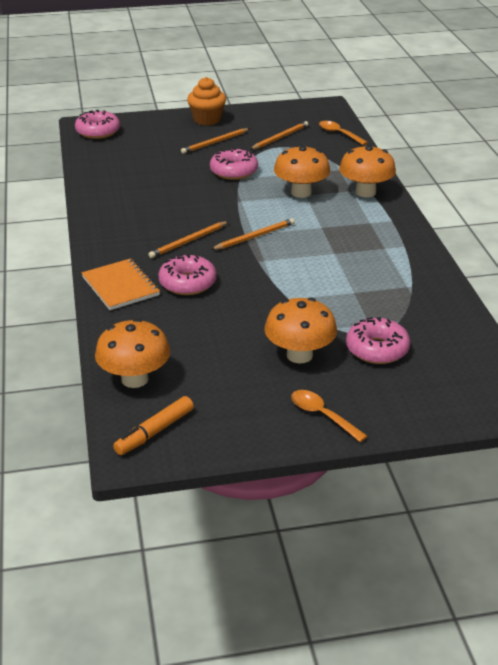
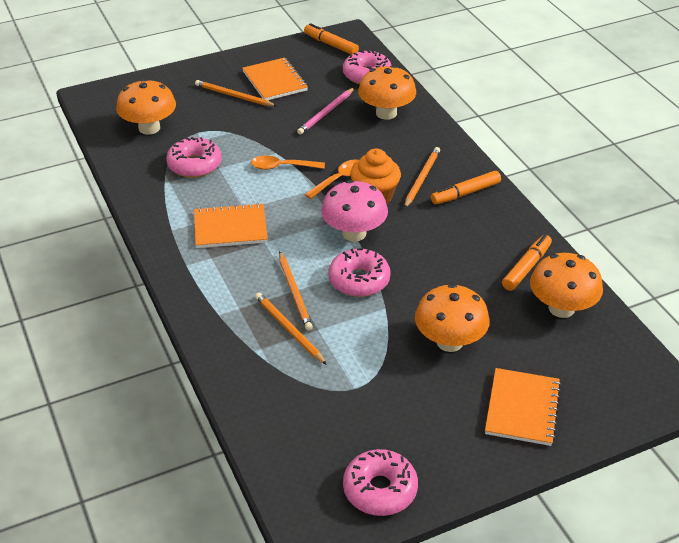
orange marker: 1 -> 3
orange notebook: 1 -> 3
pink mushroom: 0 -> 1
pink pencil: 0 -> 1

